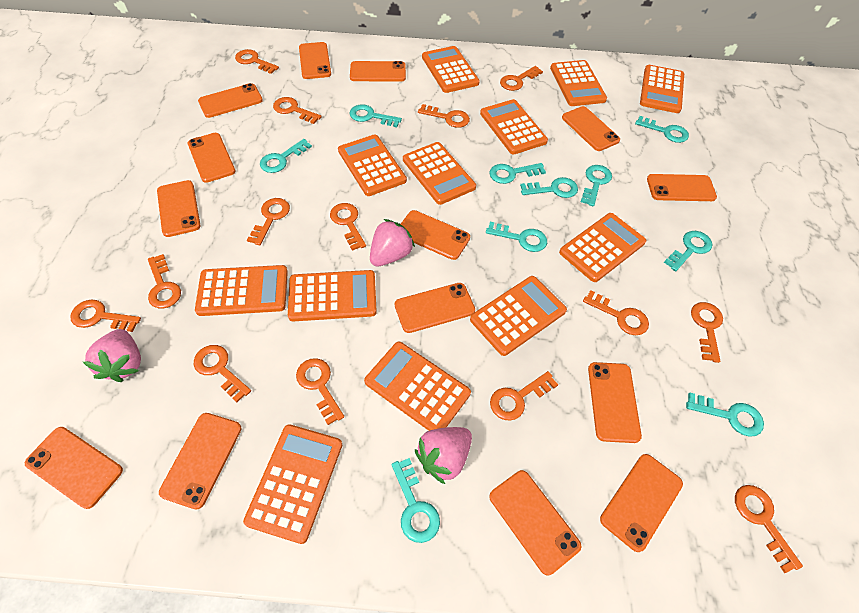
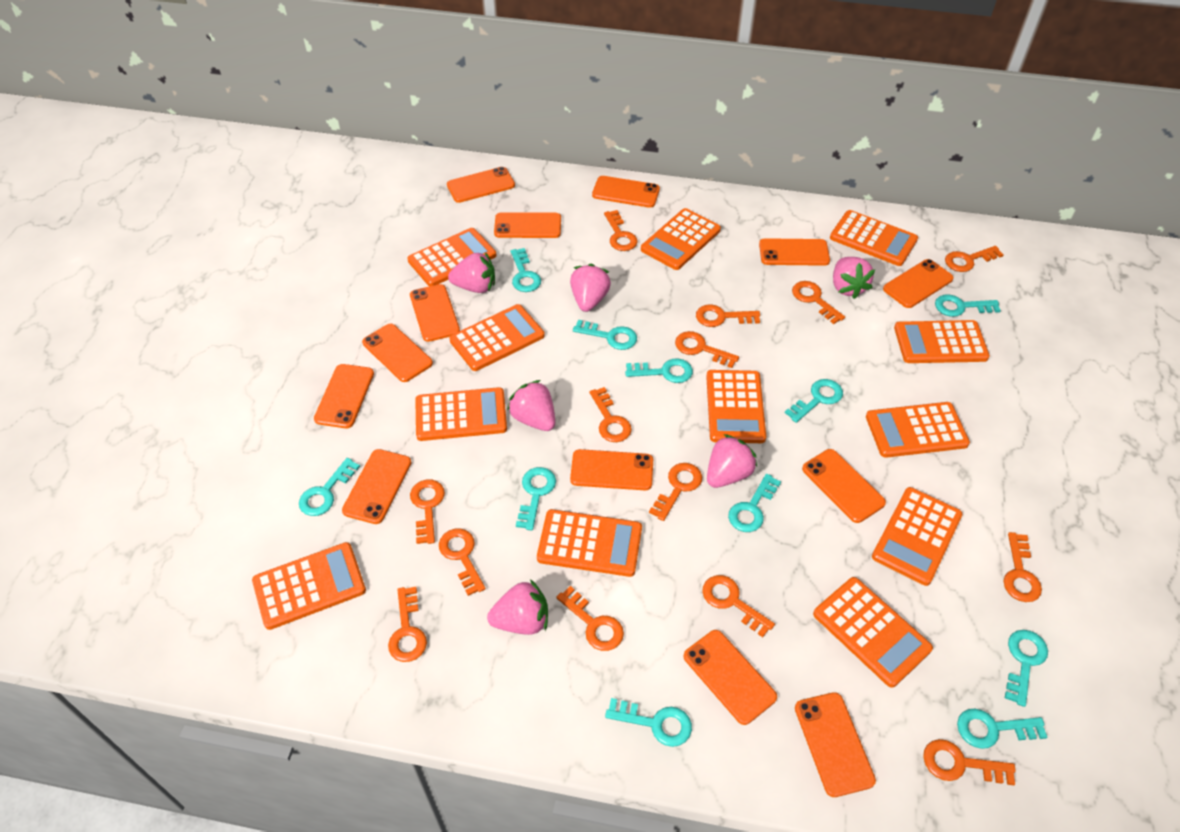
orange phone: 14 -> 13
pink strawberry: 3 -> 6
turquoise key: 10 -> 11

